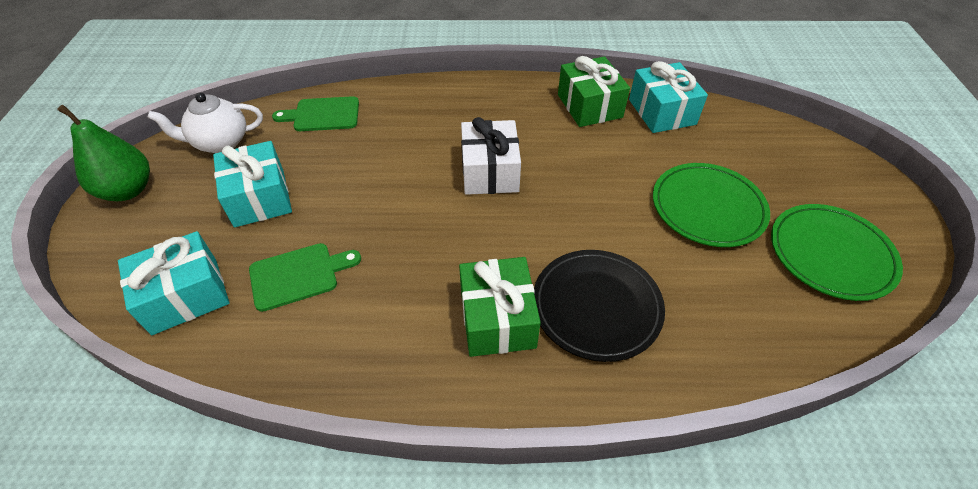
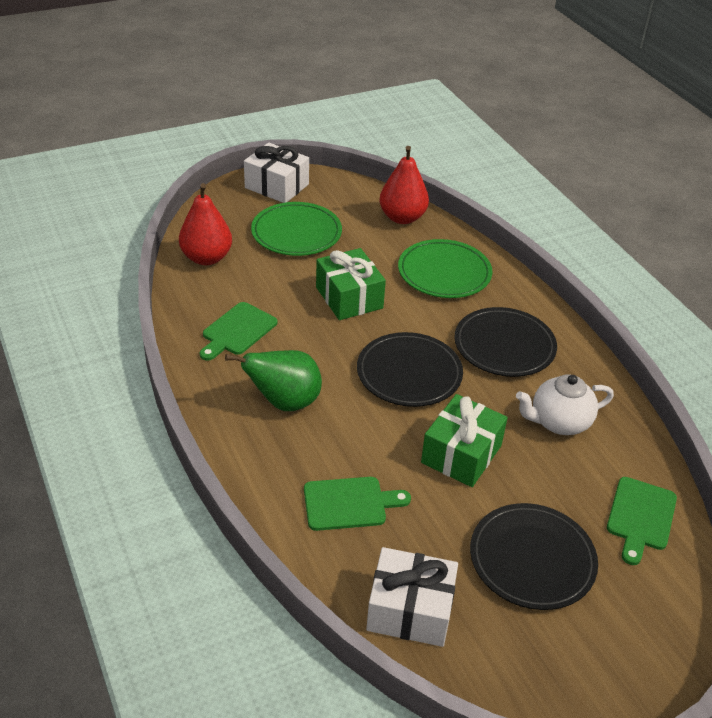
black plate: 1 -> 3
green cutting board: 2 -> 3
red pear: 0 -> 2
turquoise gift: 3 -> 0
white gift: 1 -> 2

